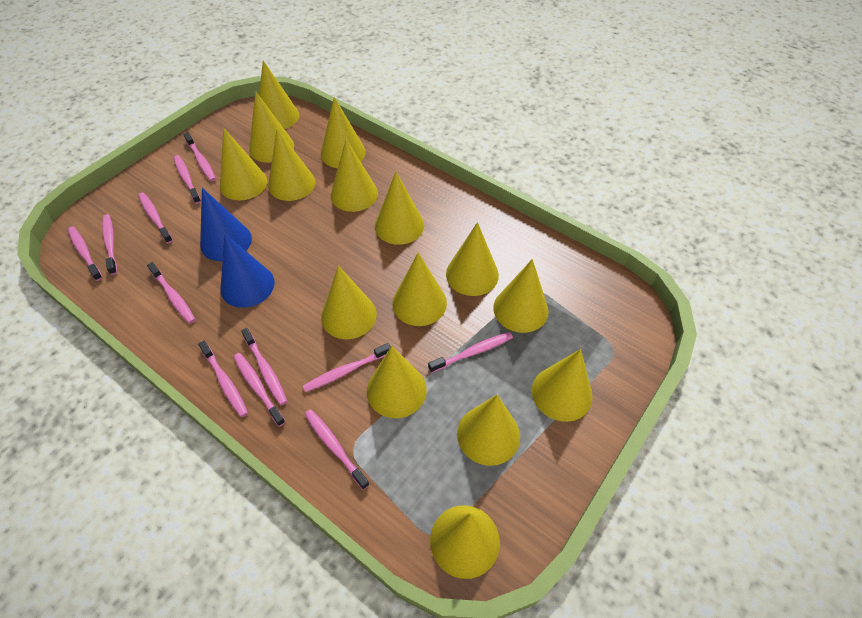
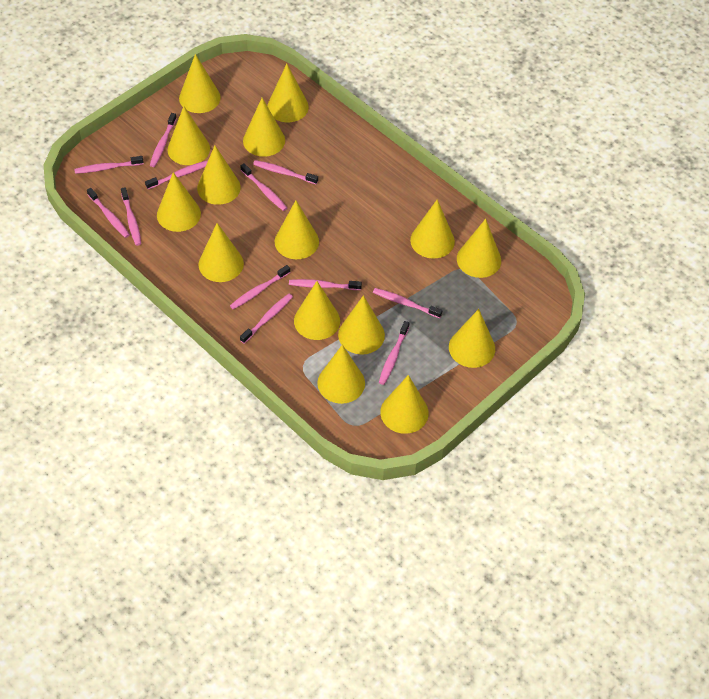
blue cone: 2 -> 0

